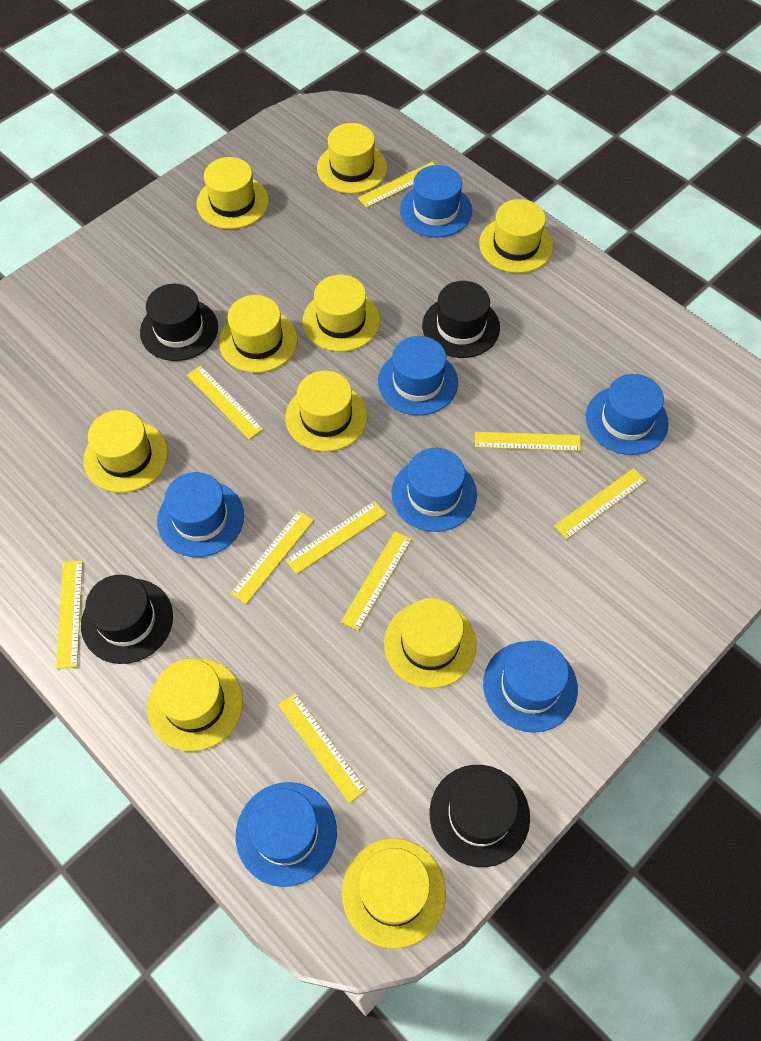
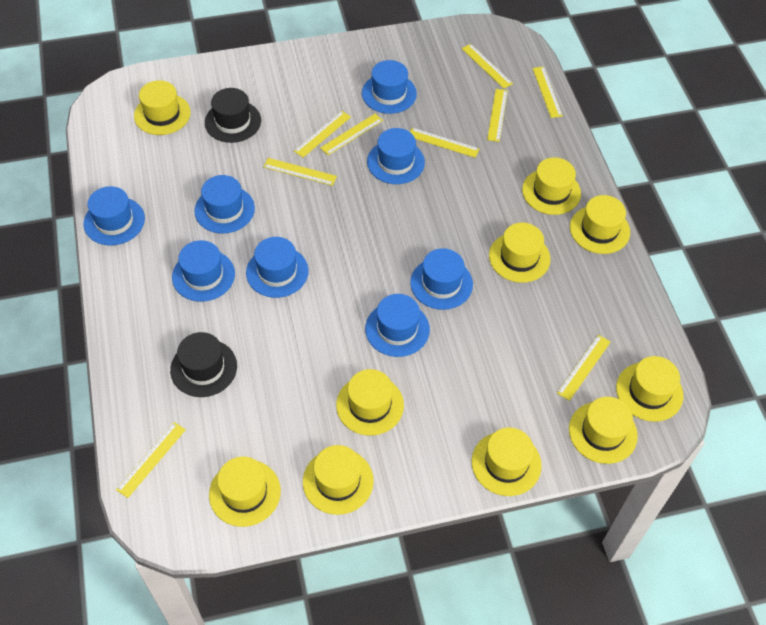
black hat: 4 -> 2
blue hat: 7 -> 8

